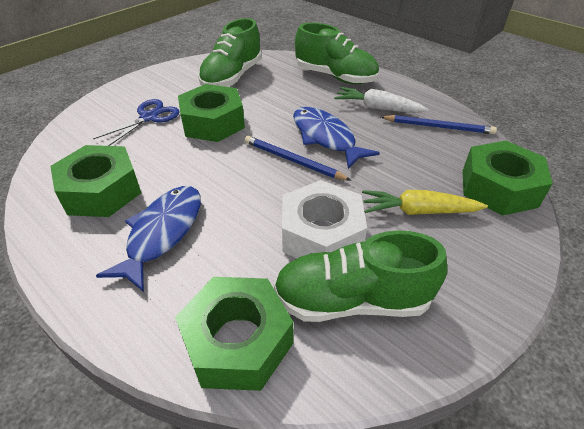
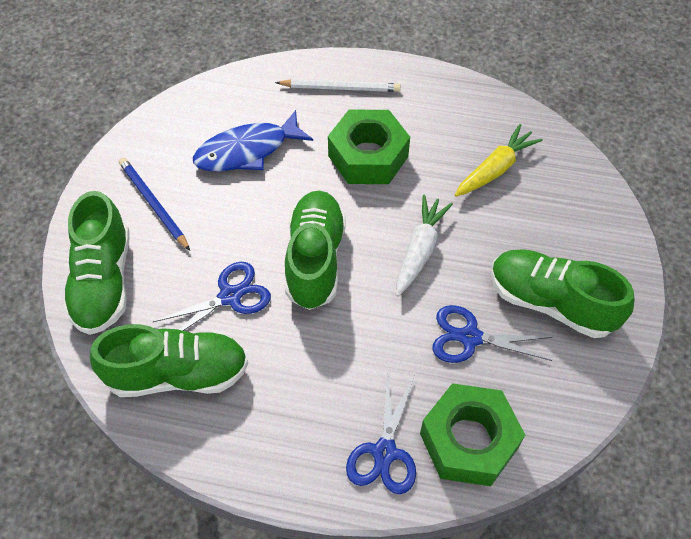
blue fish: 2 -> 1
blue pencil: 2 -> 1
blue scissors: 1 -> 3
green nut: 4 -> 2
green shoe: 3 -> 4
white nut: 1 -> 0
white pencil: 0 -> 1

